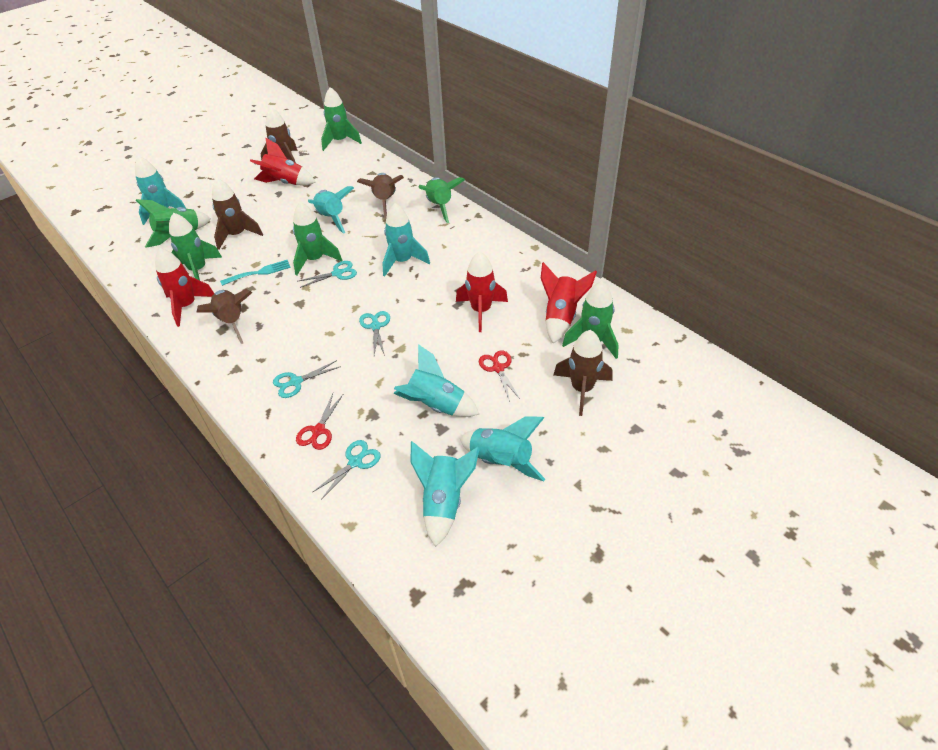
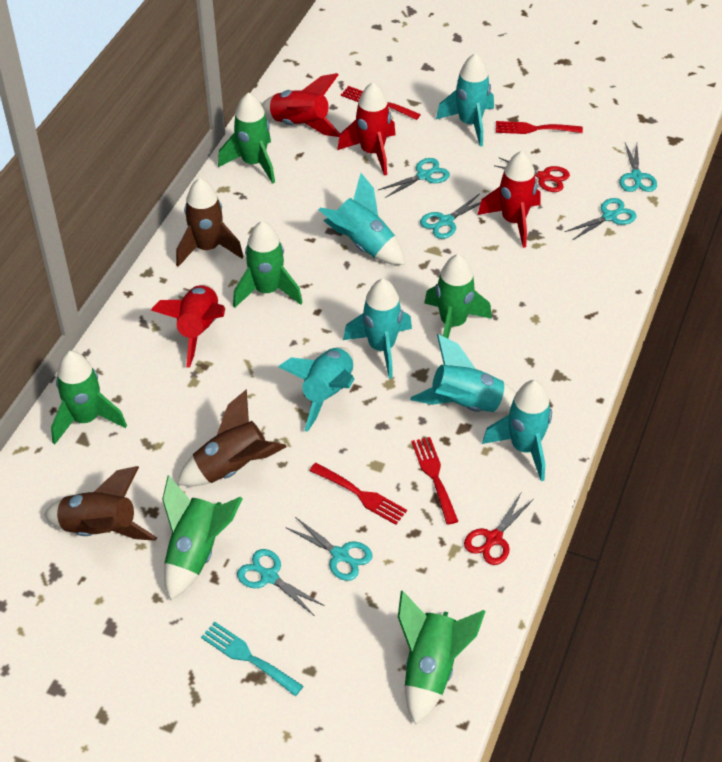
brown rocket: 5 -> 3
red fork: 0 -> 4
turquoise scissors: 4 -> 6

